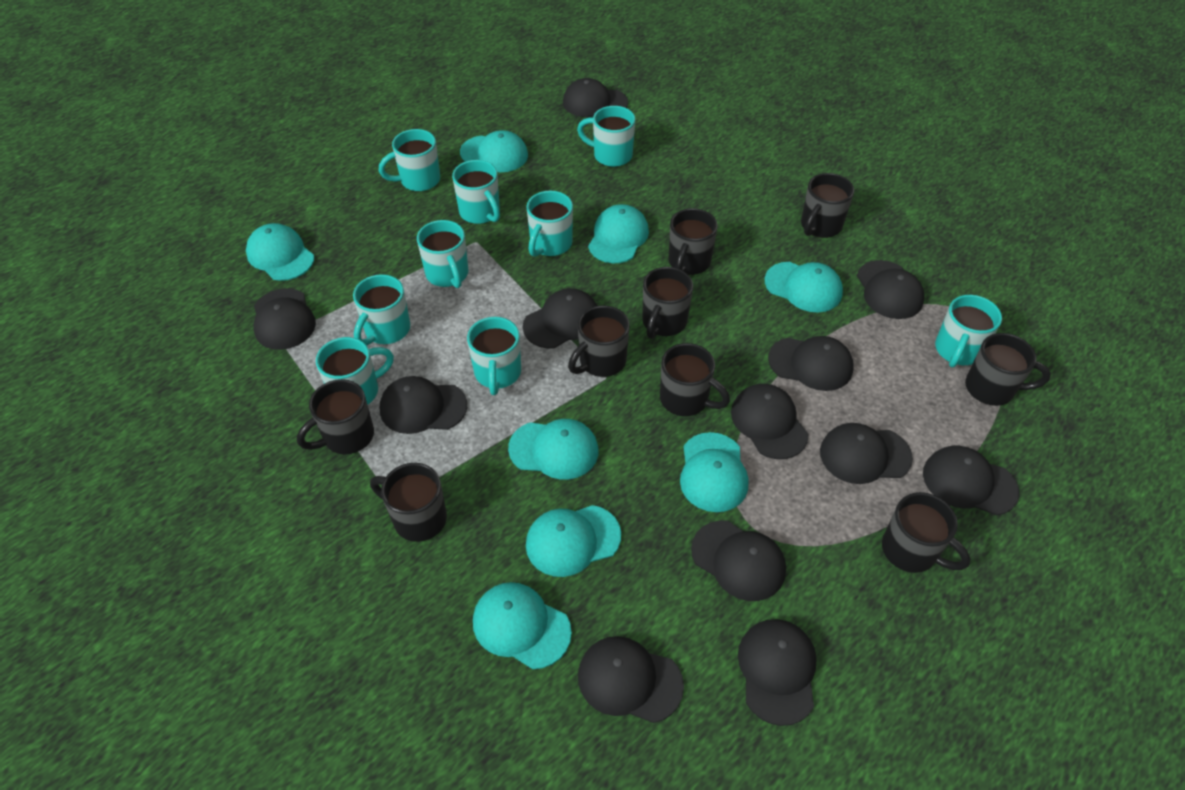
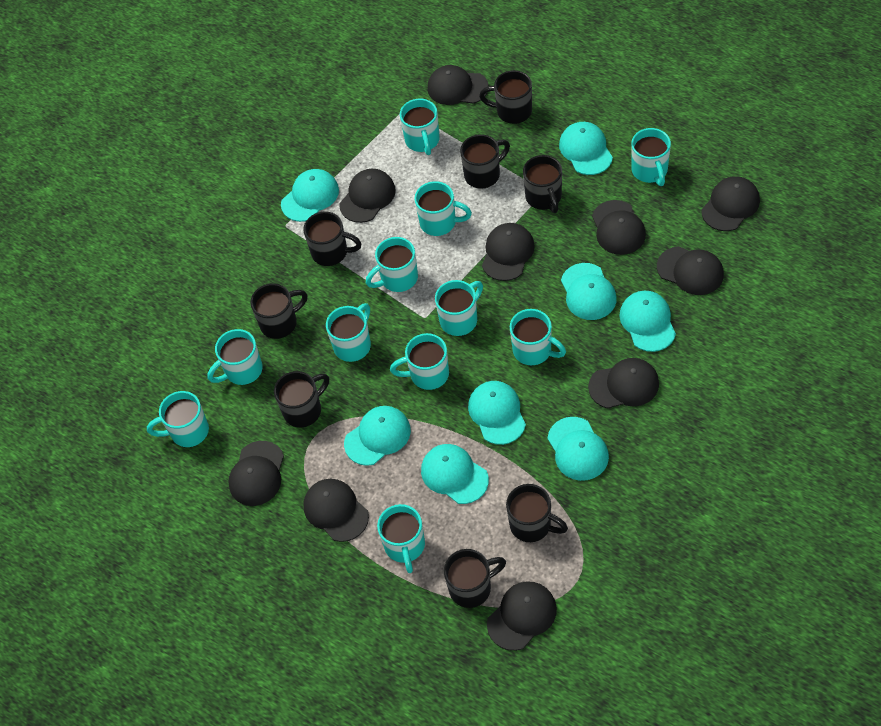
black cap: 12 -> 10
black mug: 9 -> 8
turquoise mug: 9 -> 11

